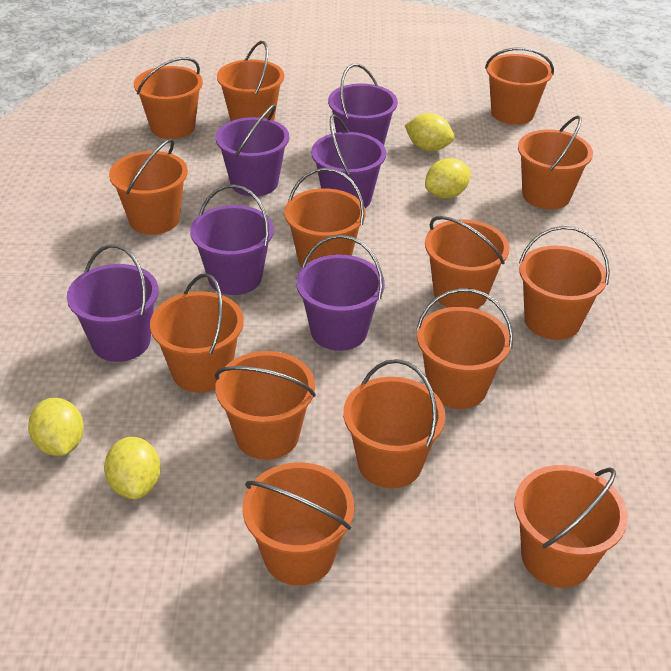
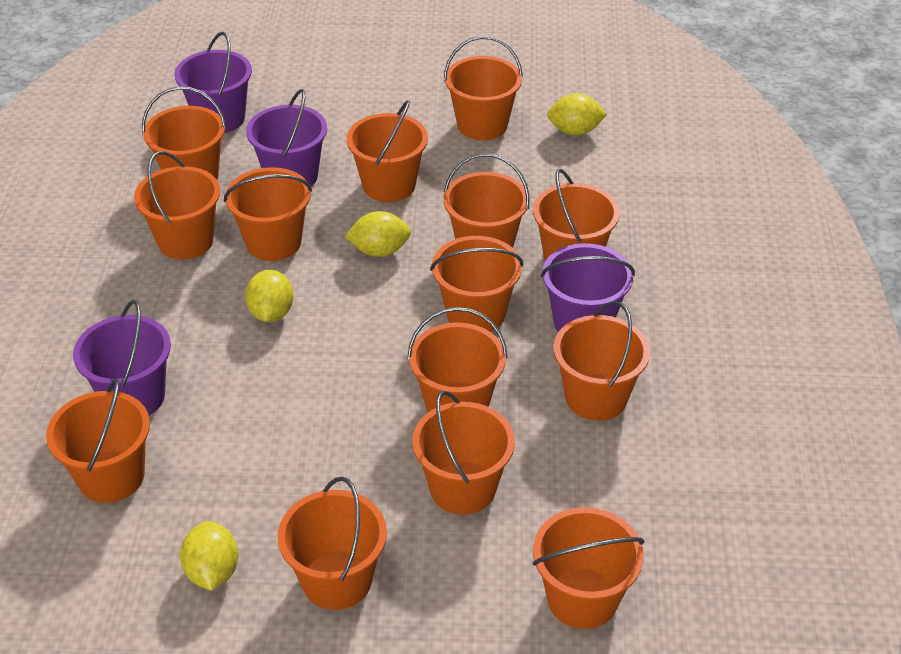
purple bucket: 6 -> 4

